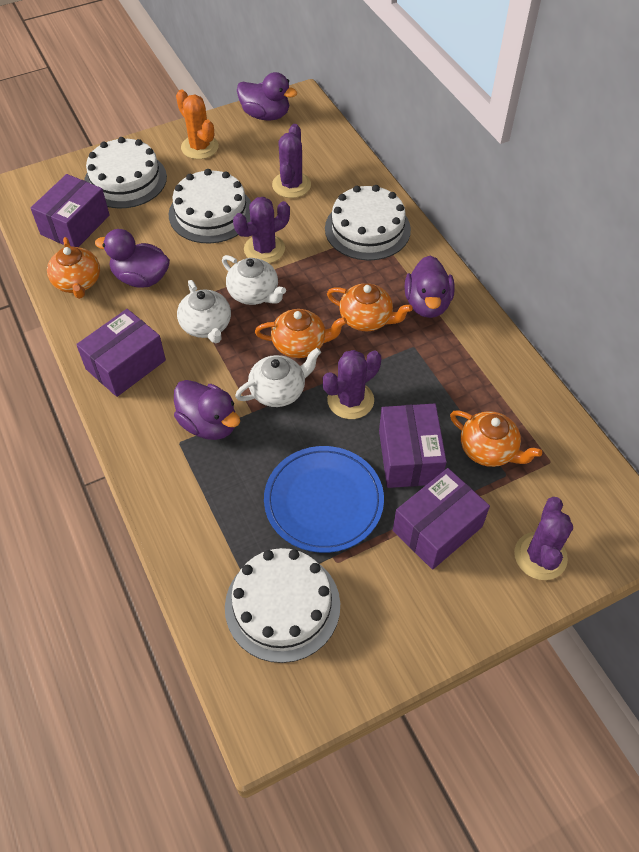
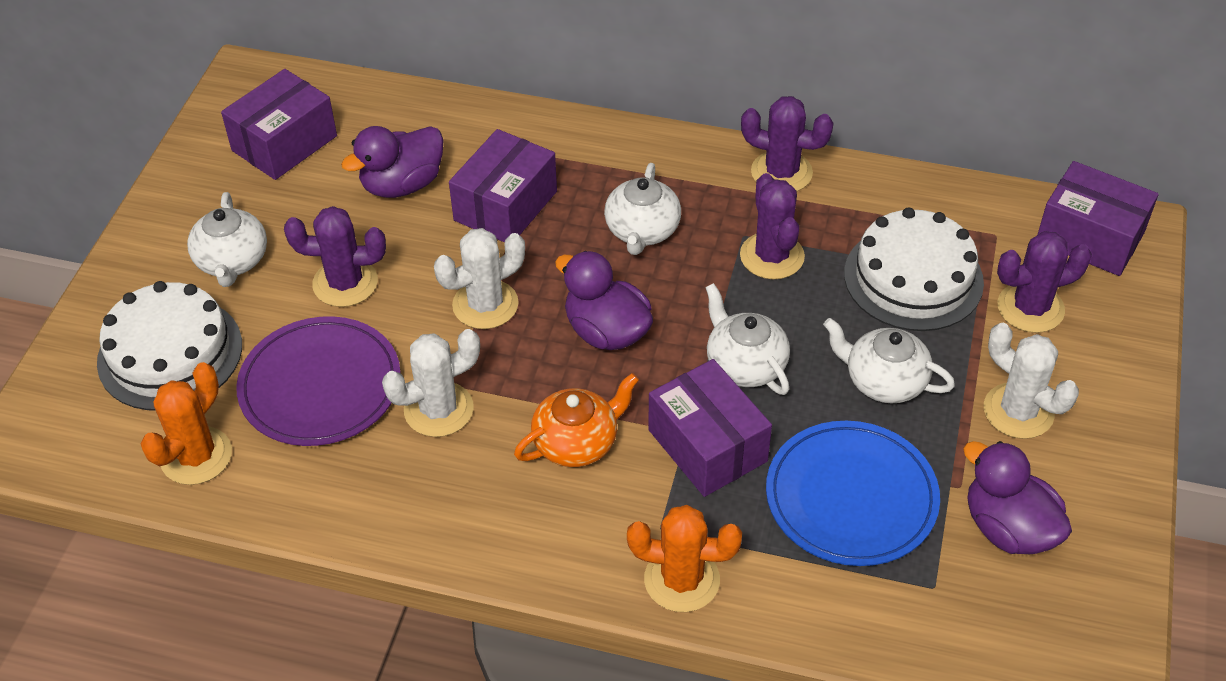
orange cactus: 1 -> 2
orange teapot: 4 -> 1
purple duck: 4 -> 3
purple plate: 0 -> 1
white cactus: 0 -> 3
white cake: 4 -> 2
white teapot: 3 -> 4

